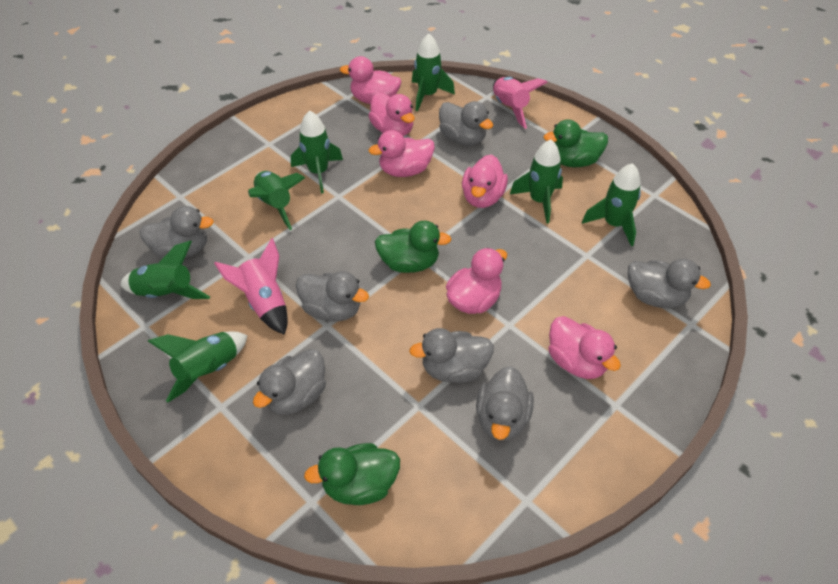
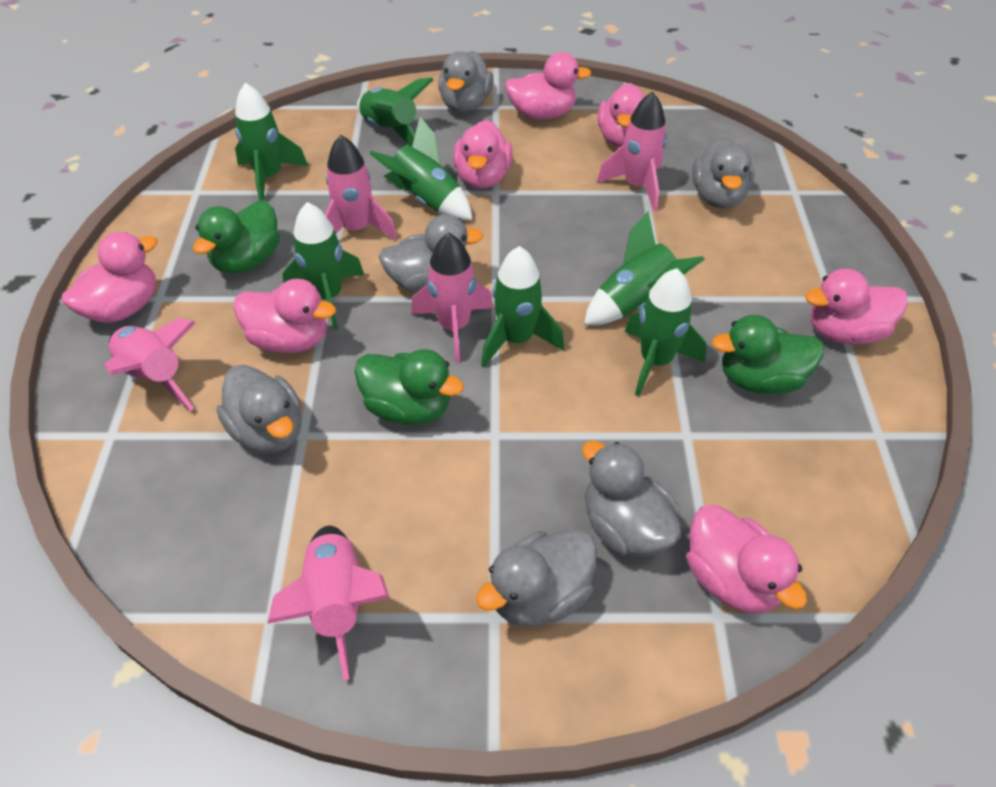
grey duck: 7 -> 6
pink duck: 6 -> 7
pink rocket: 2 -> 5

